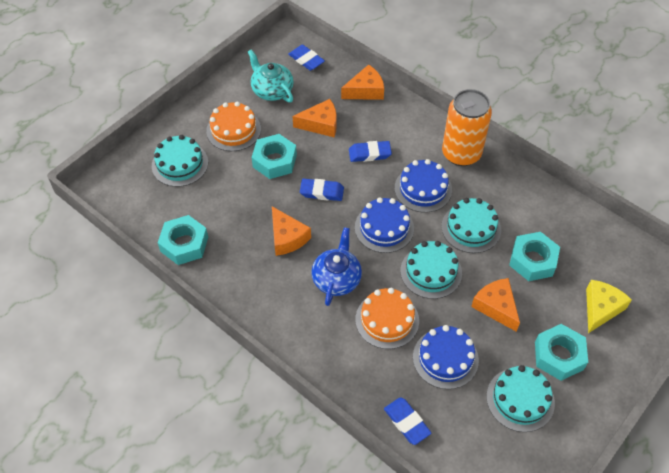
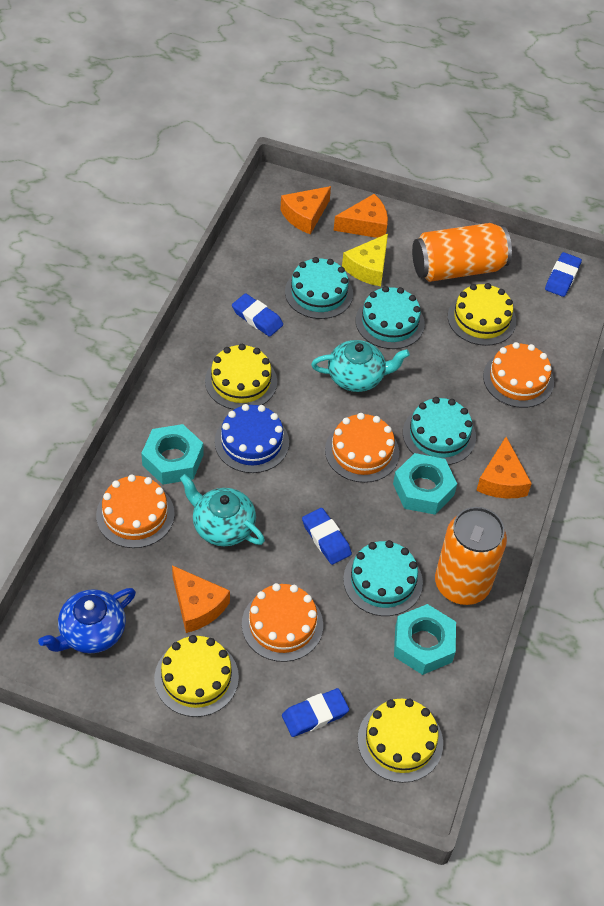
blue cake: 3 -> 1
orange cake: 2 -> 4
orange can: 1 -> 2
turquoise nut: 4 -> 3
turquoise teapot: 1 -> 2
yellow cake: 0 -> 4

